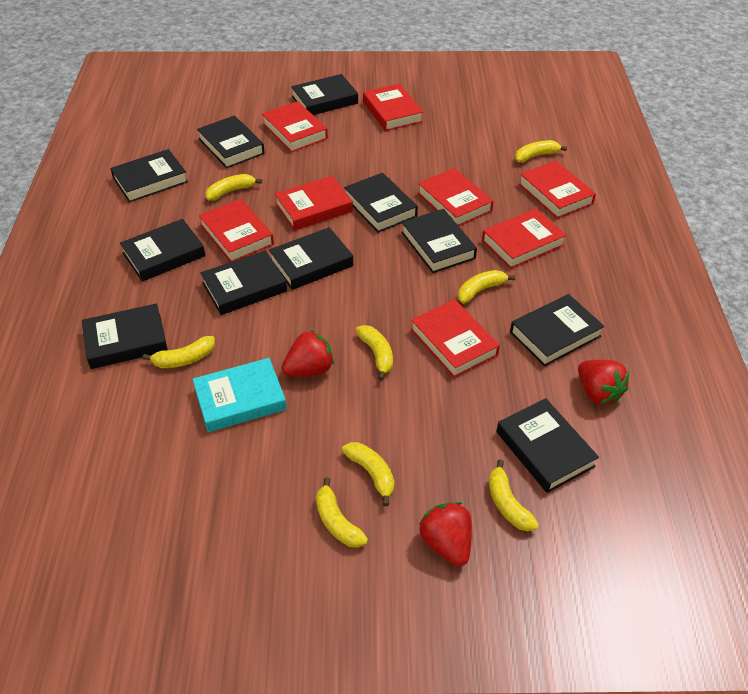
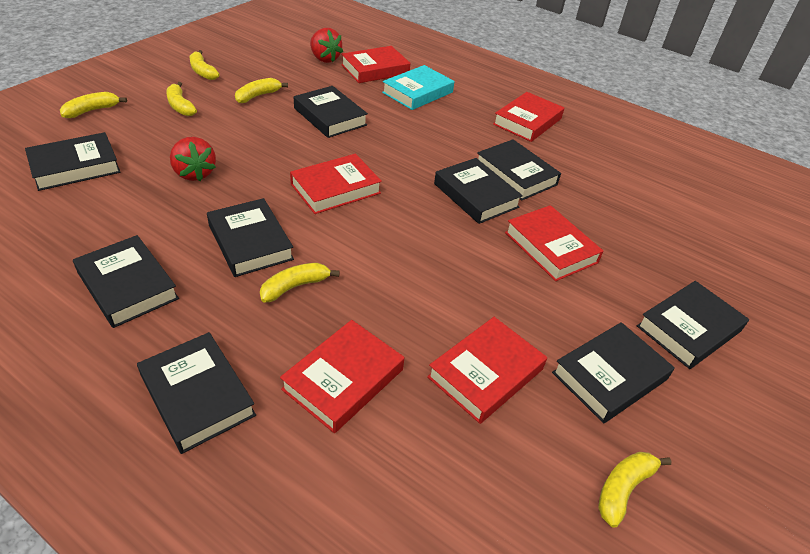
black book: 11 -> 9
red book: 8 -> 6
red strawberry: 3 -> 2
yellow banana: 8 -> 6

